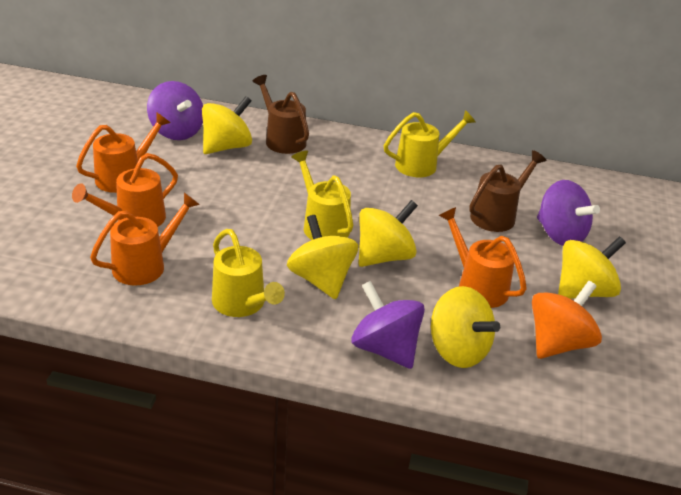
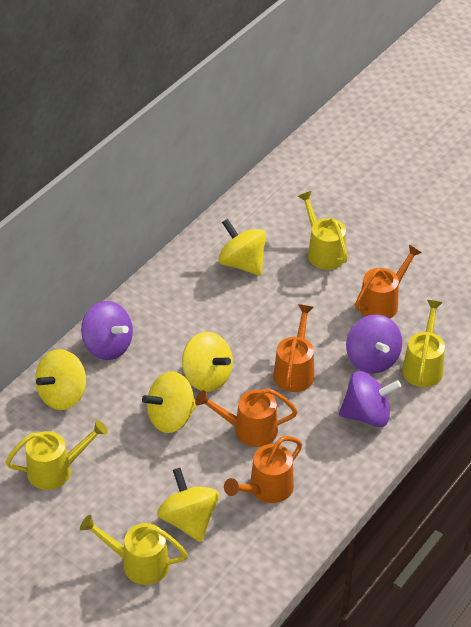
brown watering can: 2 -> 0
orange spinning top: 1 -> 0
yellow watering can: 3 -> 4

